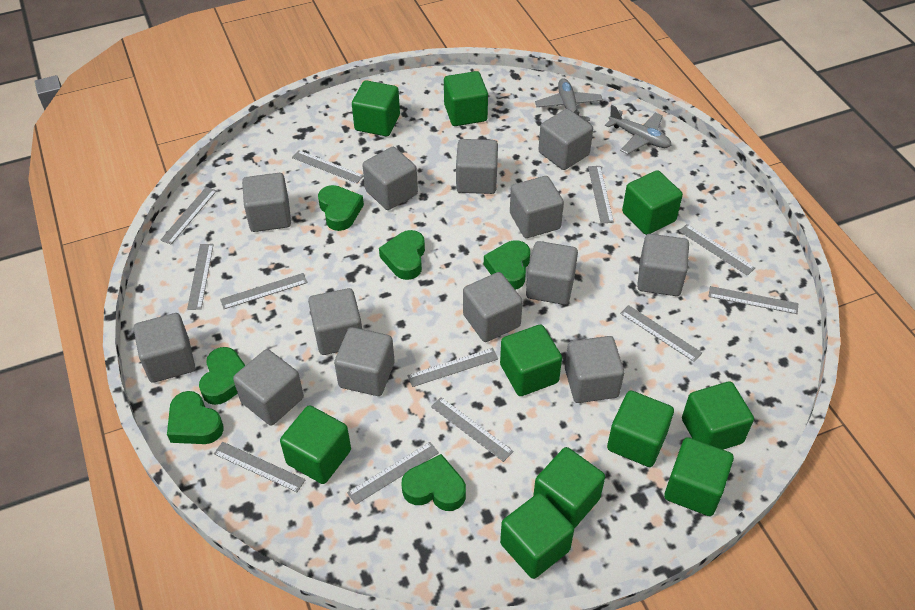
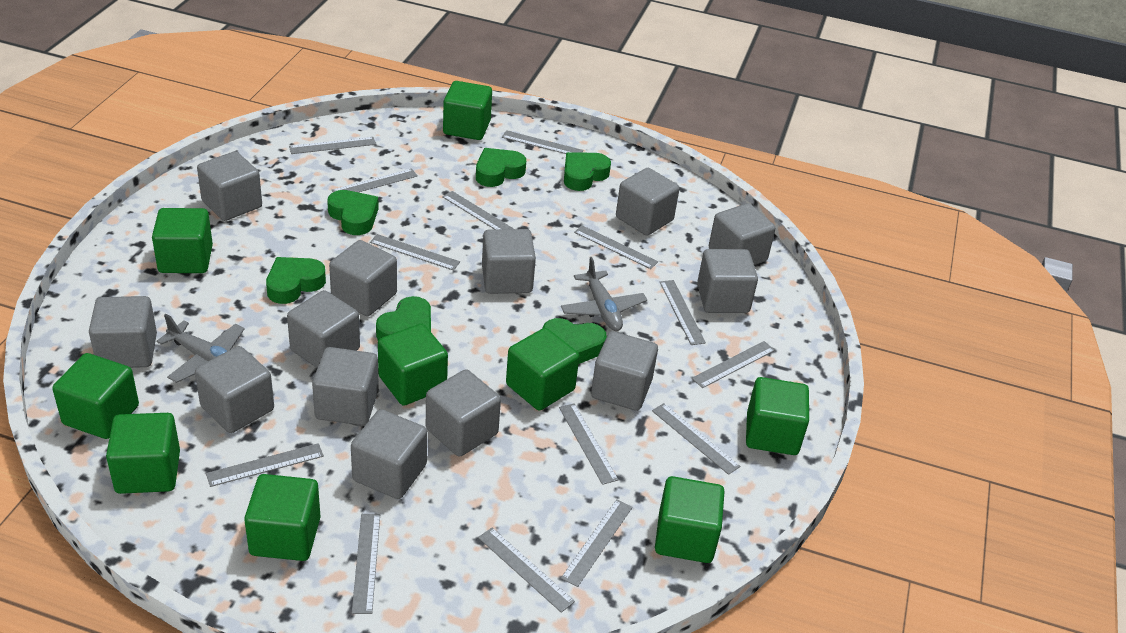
green cube: 10 -> 9
grey ruler: 12 -> 14

